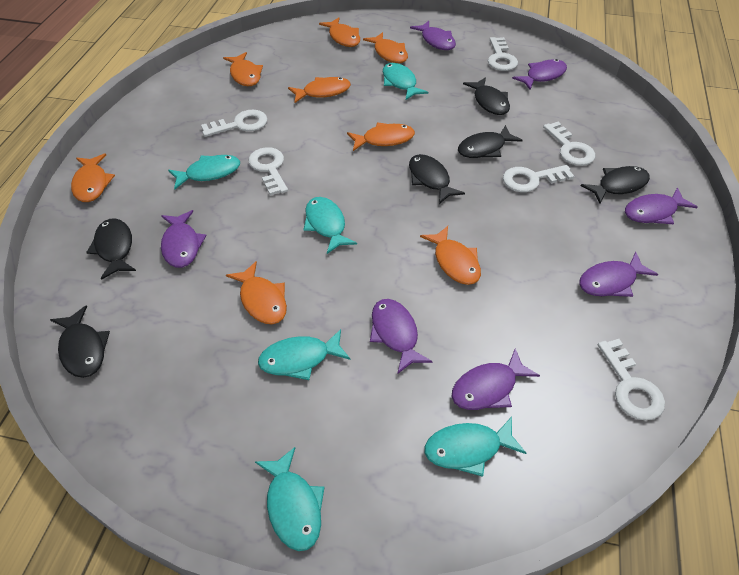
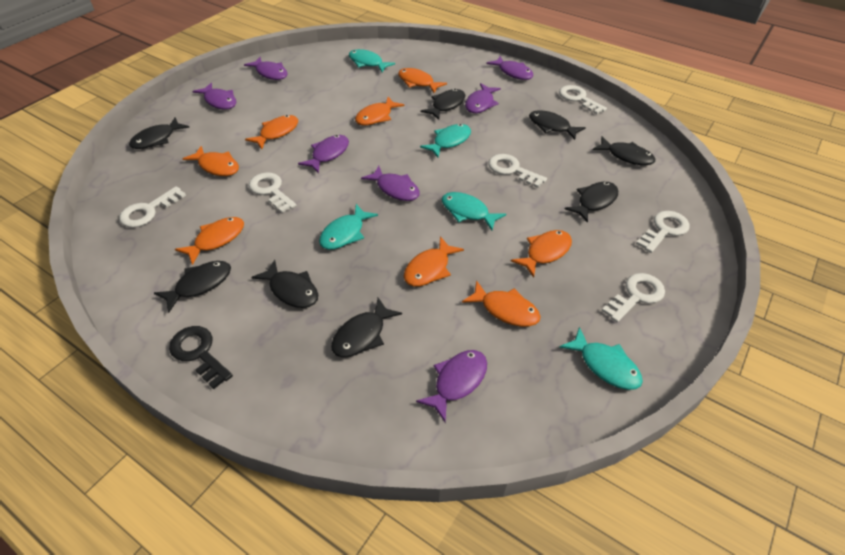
black fish: 6 -> 8
black key: 0 -> 1
turquoise fish: 6 -> 5

